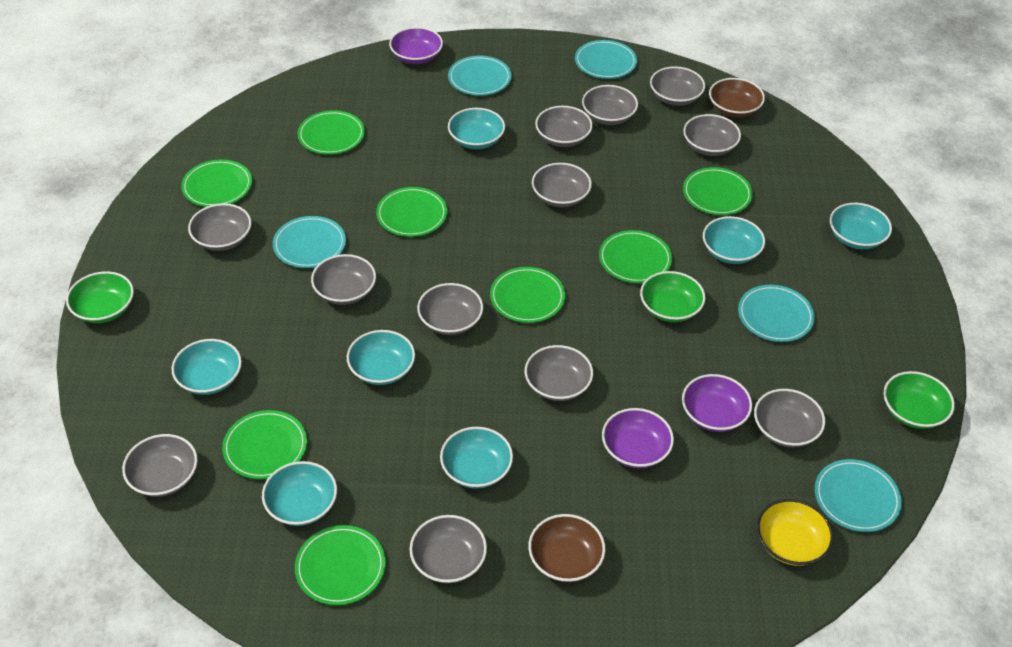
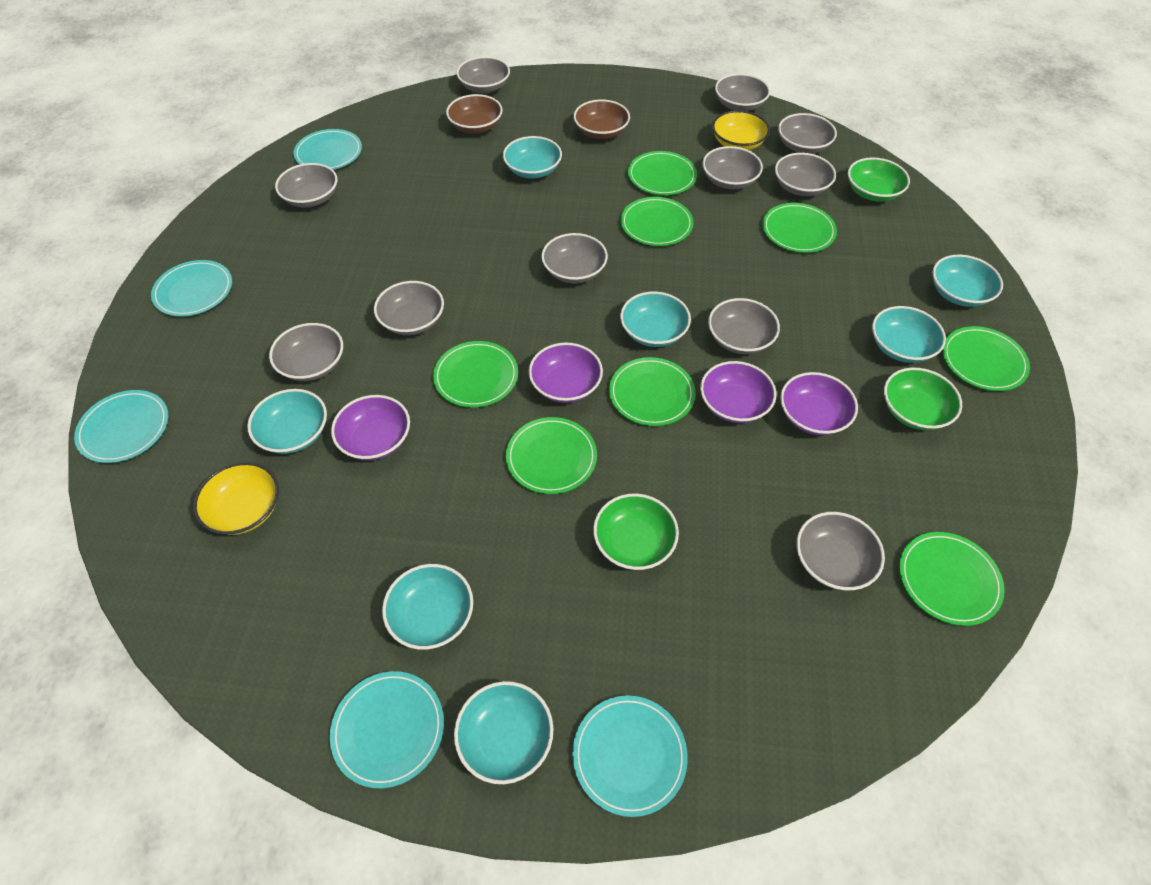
grey bowl: 12 -> 11
purple bowl: 3 -> 4
yellow bowl: 1 -> 2

